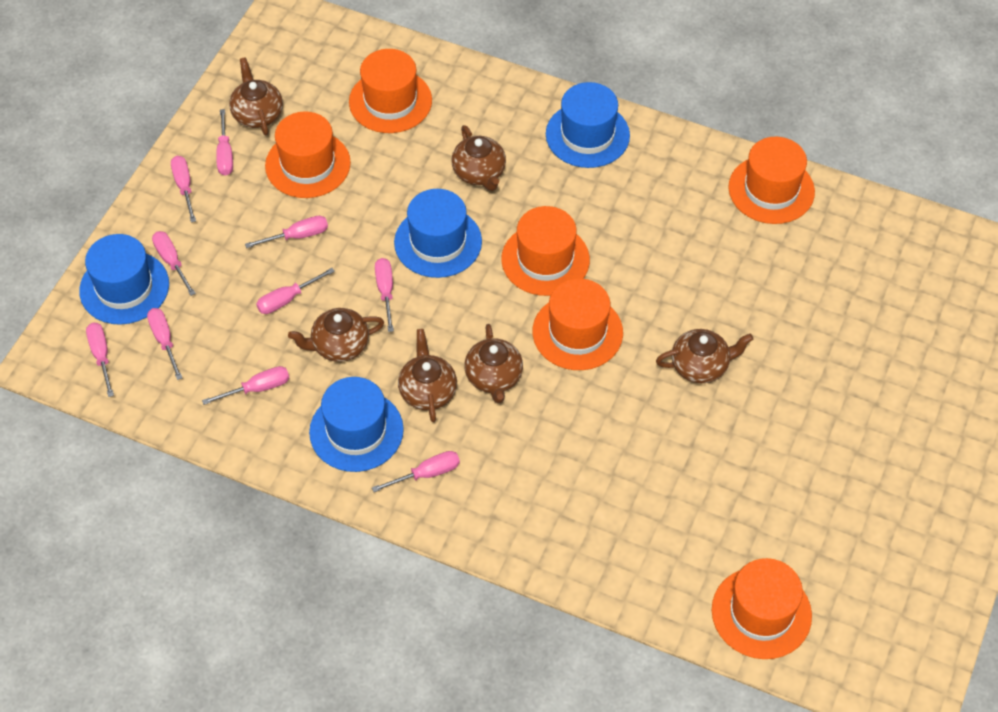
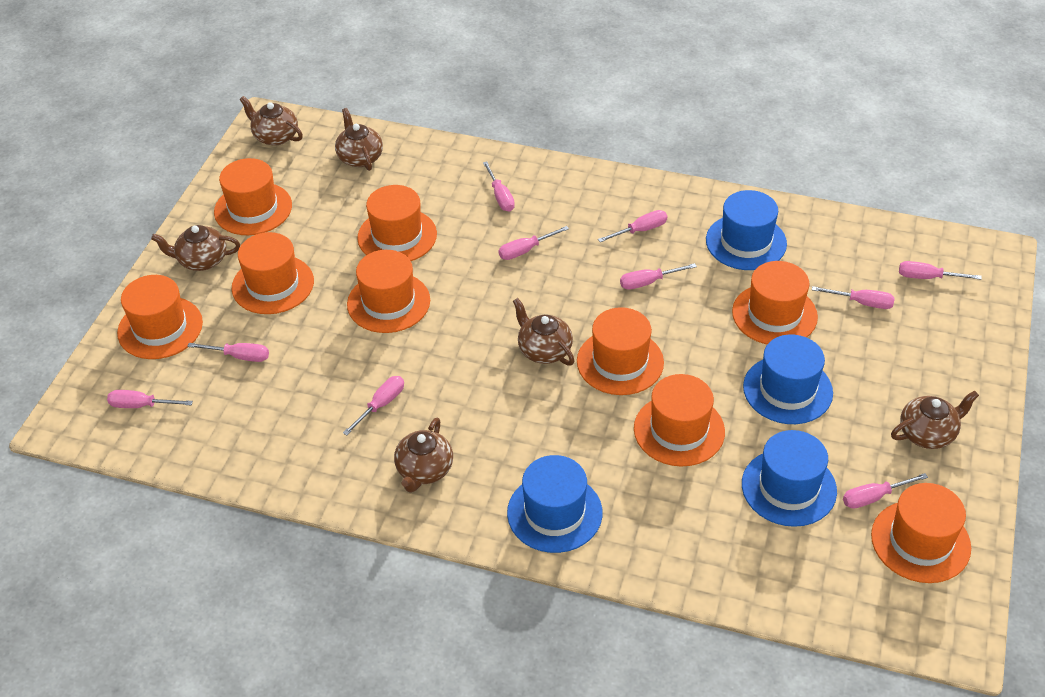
orange hat: 6 -> 9

